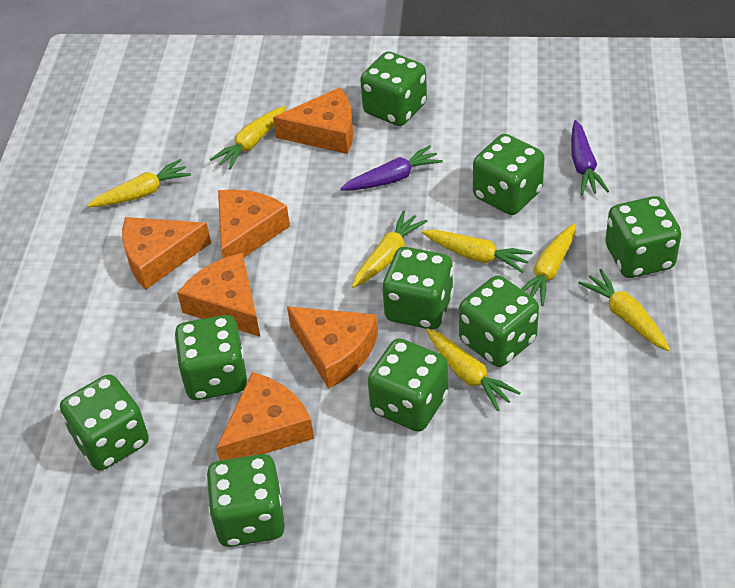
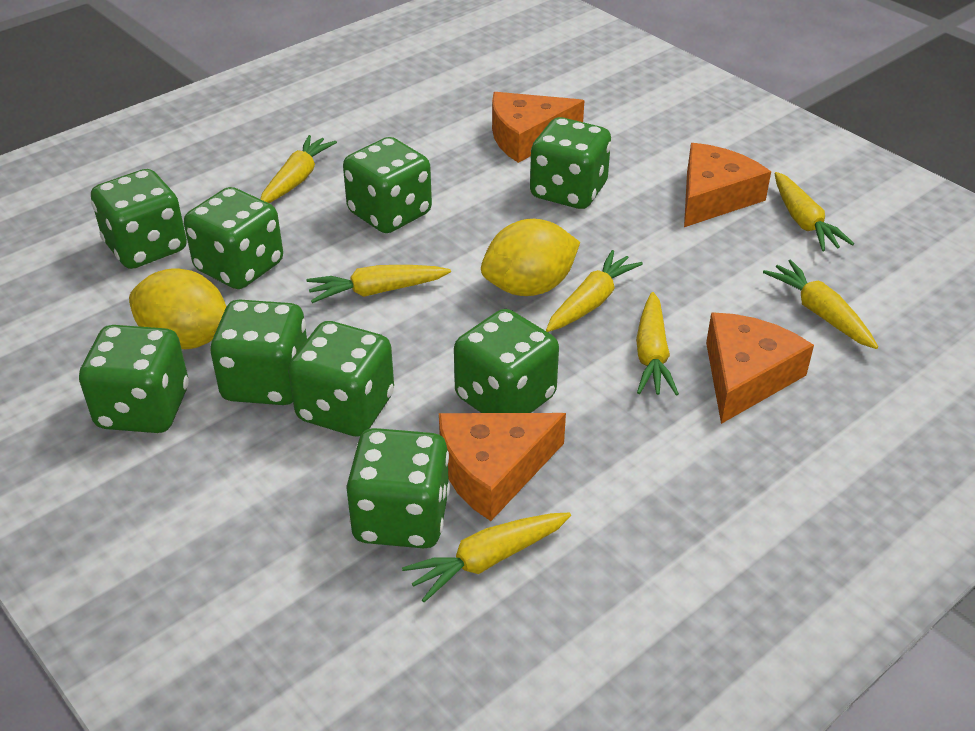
orange cheese: 6 -> 4
purple carrot: 2 -> 0
yellow lemon: 0 -> 2

